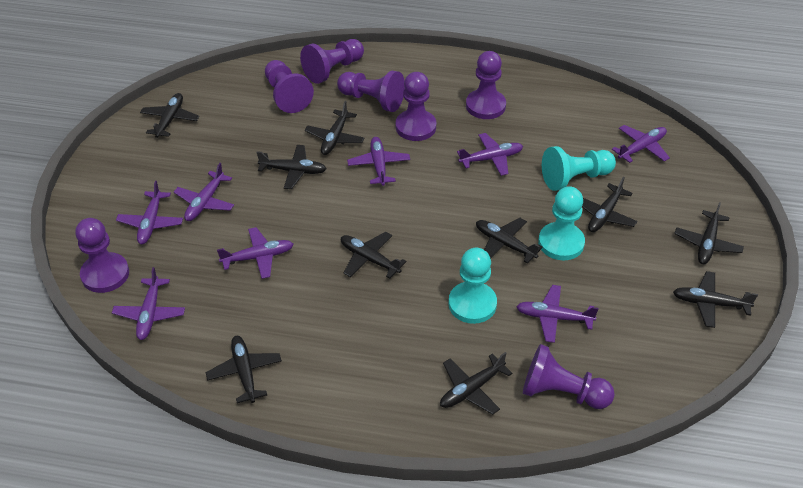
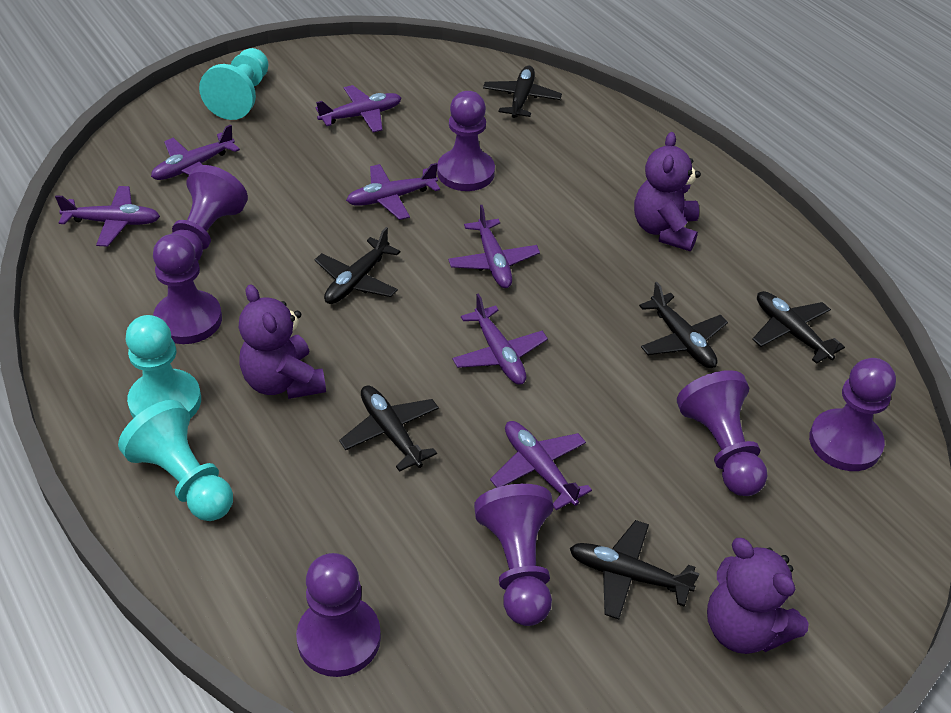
black plane: 10 -> 6
purple plane: 8 -> 7
purple teddy bear: 0 -> 3

